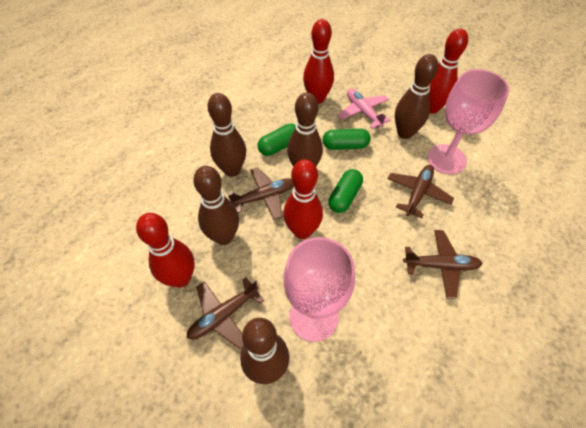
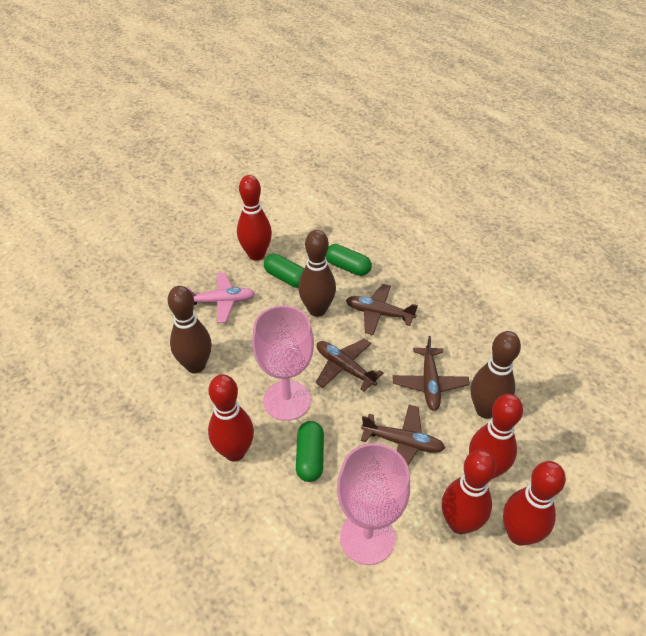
brown bowling pin: 5 -> 3
red bowling pin: 4 -> 5

